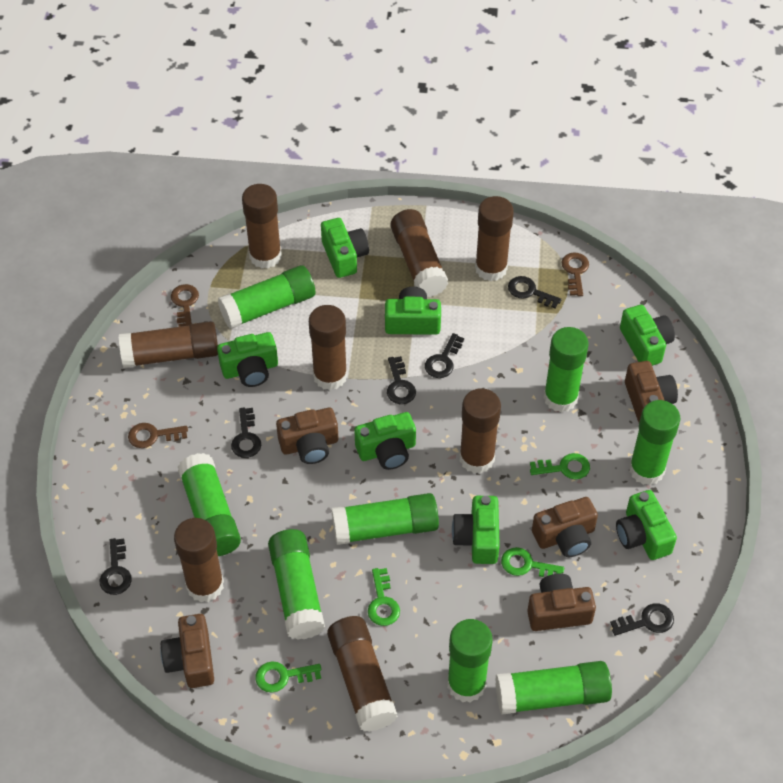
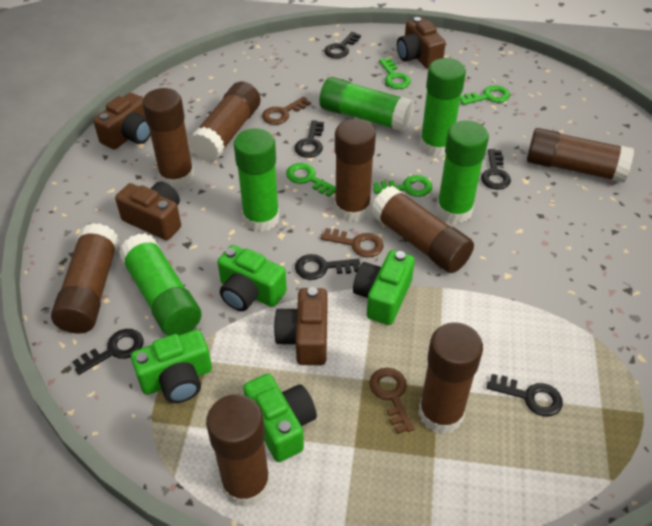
brown camera: 5 -> 4
green camera: 7 -> 4
green glue stick: 8 -> 5

